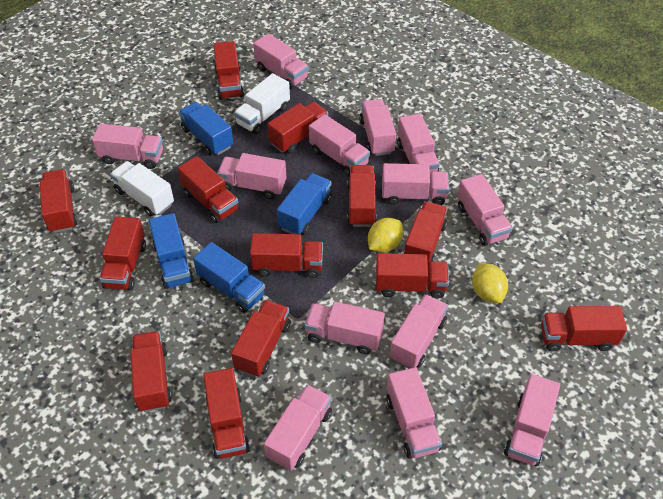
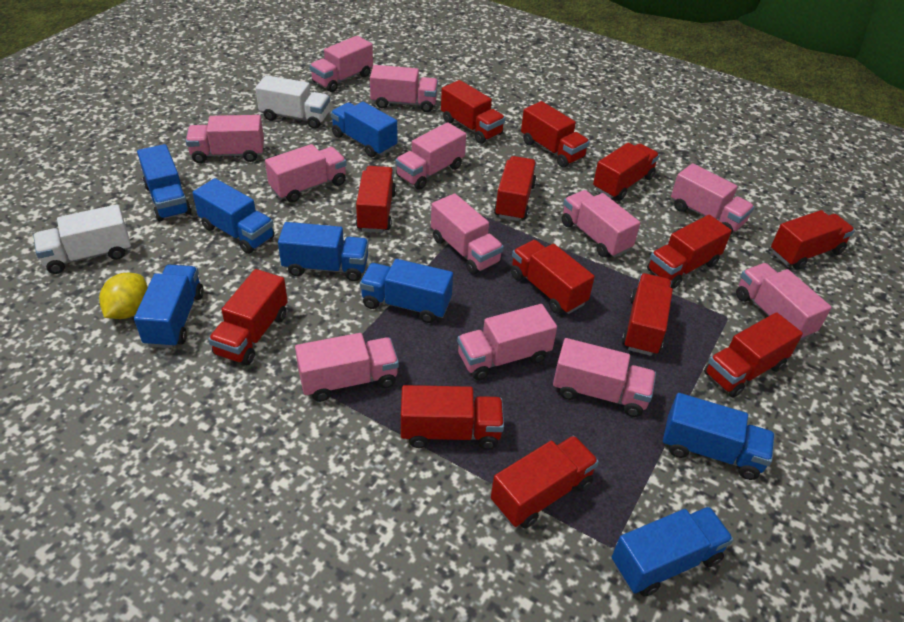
blue truck: 4 -> 8
pink truck: 13 -> 12
yellow lemon: 2 -> 1

